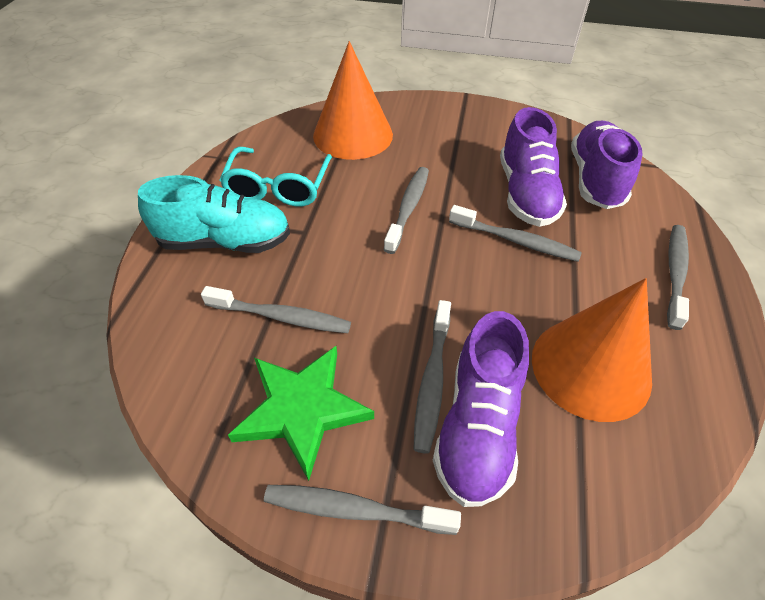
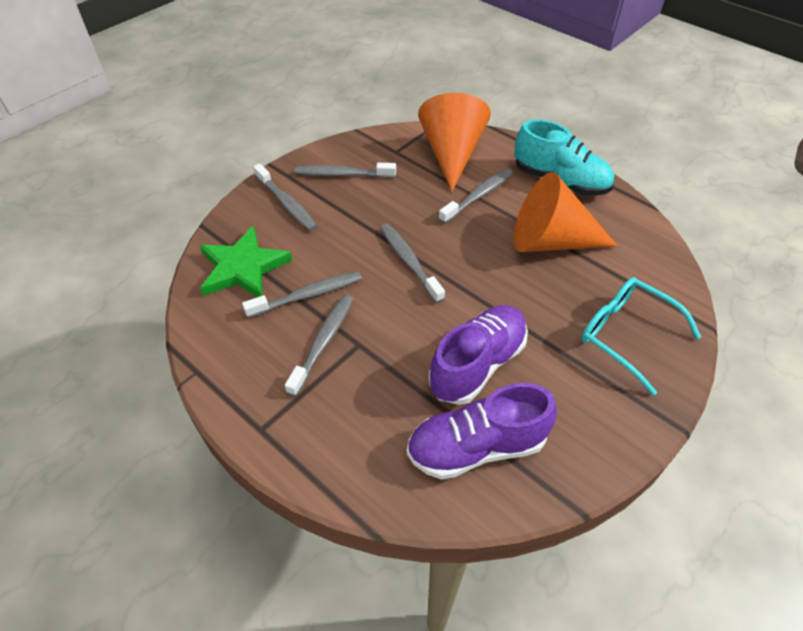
purple shoe: 3 -> 2

